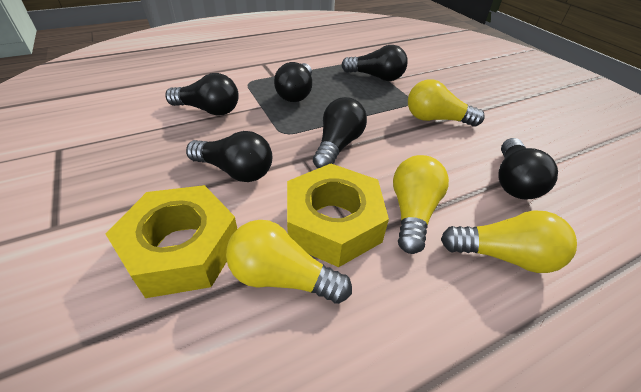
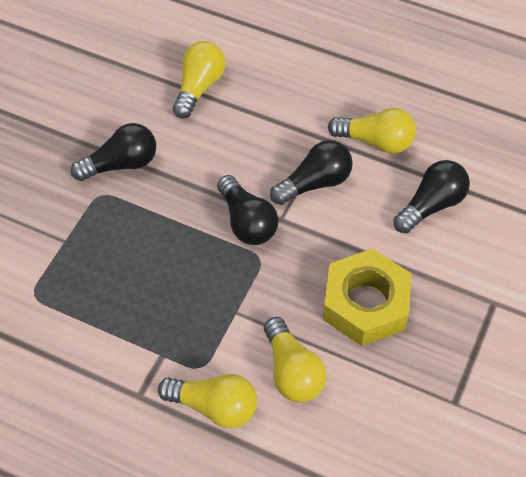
black light bulb: 6 -> 4
yellow nut: 2 -> 1

